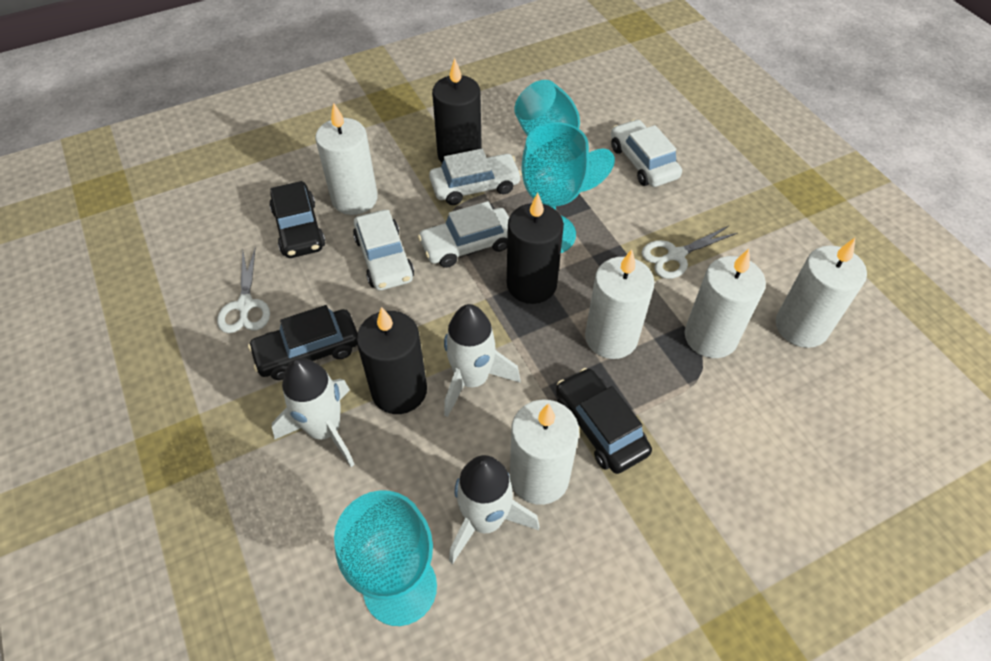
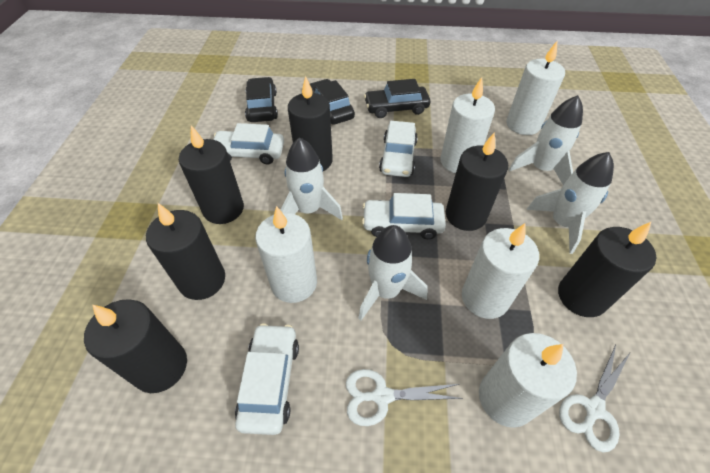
black candle: 3 -> 6
turquoise goblet: 3 -> 0
white rocket: 3 -> 4

